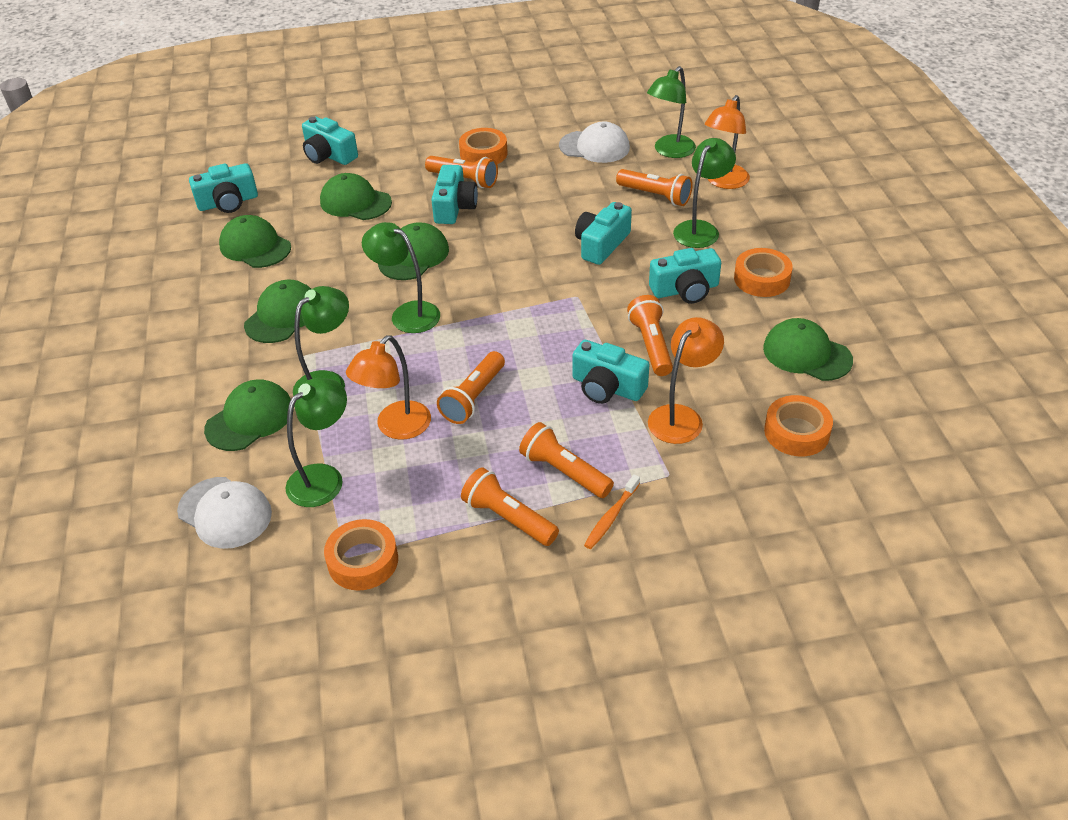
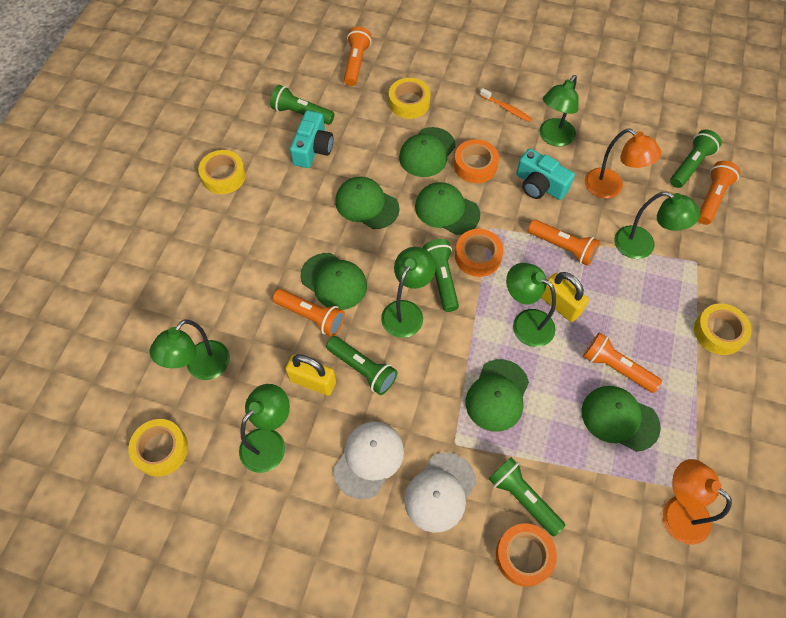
green flashlight: 0 -> 5
green lamp: 5 -> 6
orange flashlight: 6 -> 5
orange lamp: 3 -> 2
orange tape: 4 -> 3
turquoise camera: 6 -> 2
yellow padlock: 0 -> 2
yellow tape: 0 -> 4

